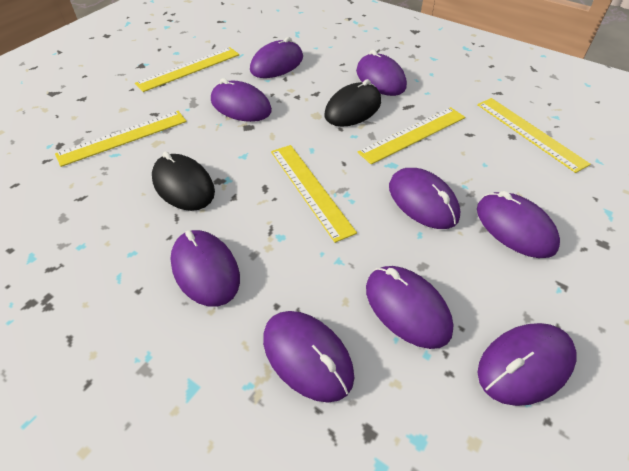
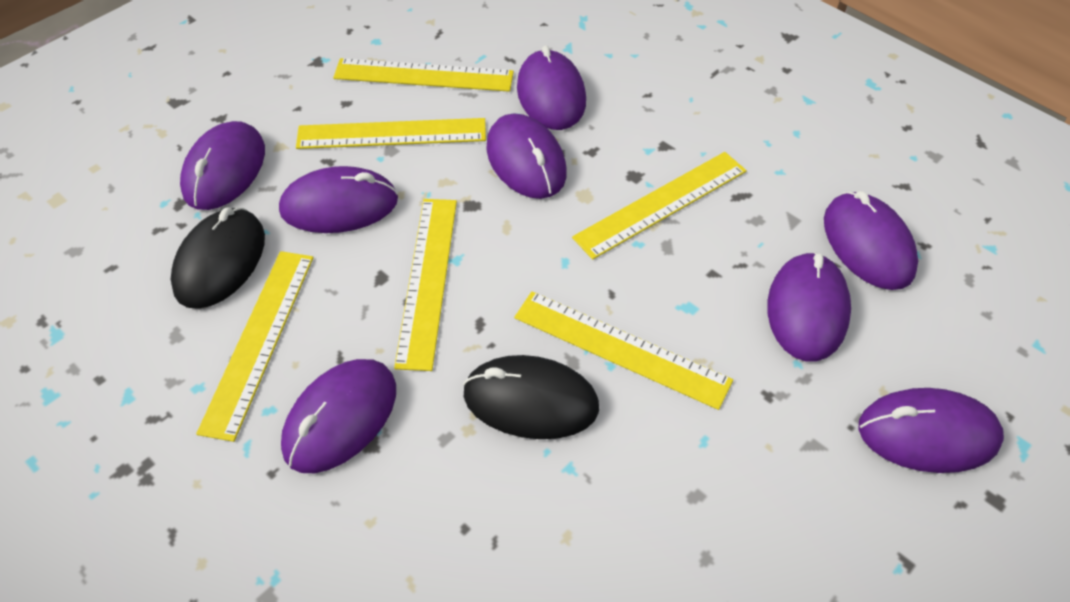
purple mouse: 9 -> 8
yellow ruler: 5 -> 6

